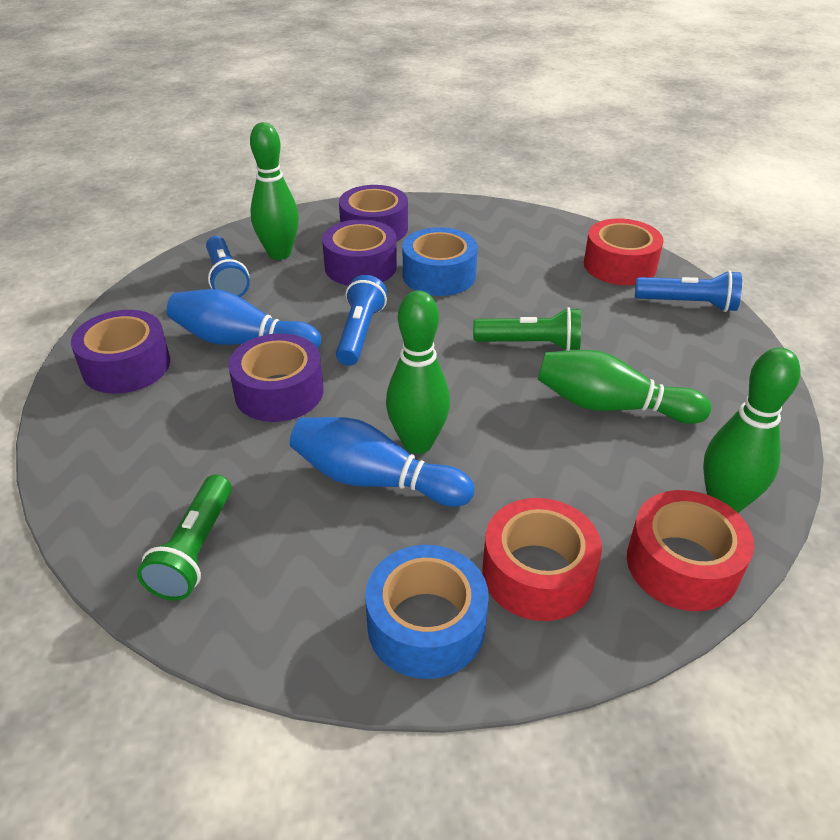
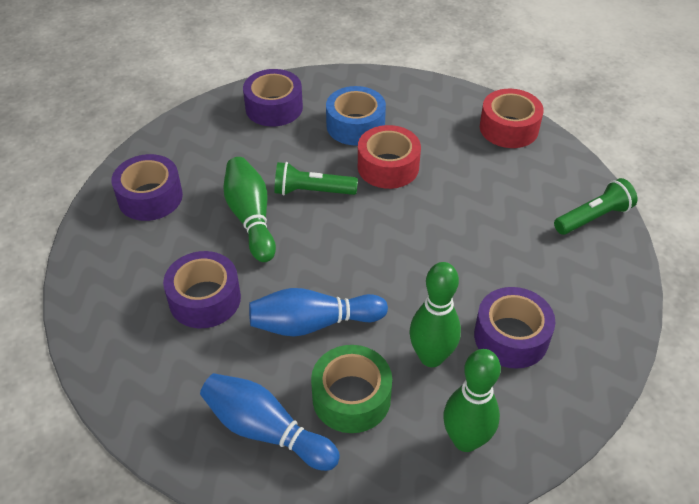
blue flashlight: 3 -> 0
blue tape: 2 -> 1
green bowling pin: 4 -> 3
green tape: 0 -> 1
red tape: 3 -> 2

